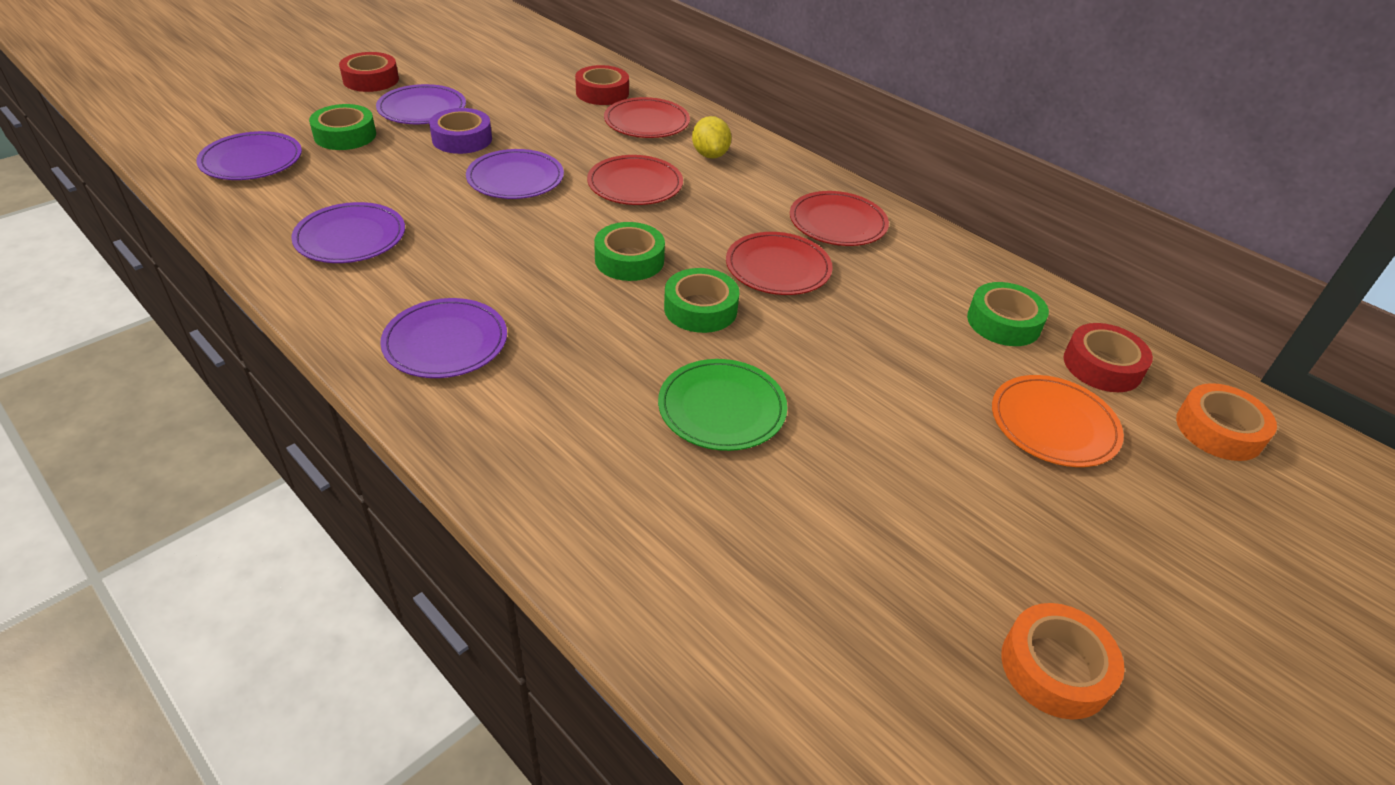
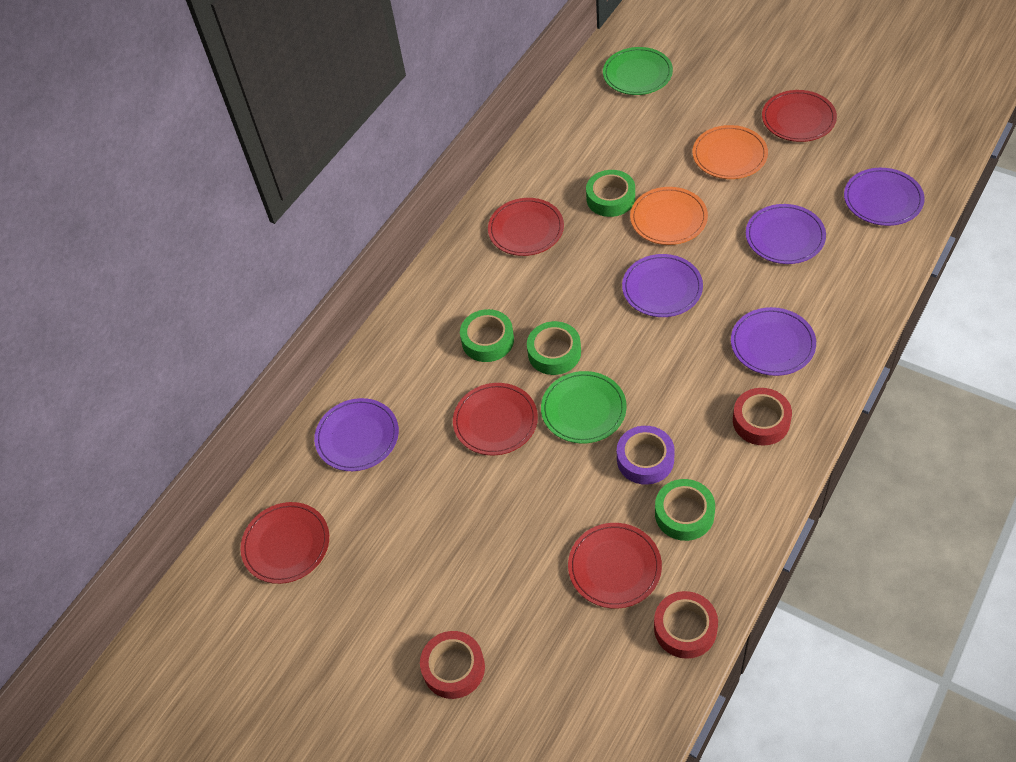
green plate: 1 -> 2
orange plate: 1 -> 2
orange tape: 2 -> 0
red plate: 4 -> 5
yellow lemon: 1 -> 0

